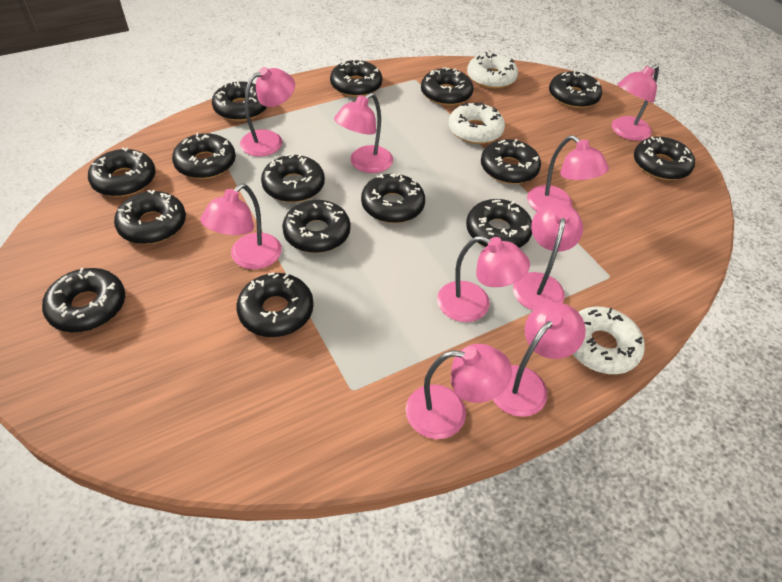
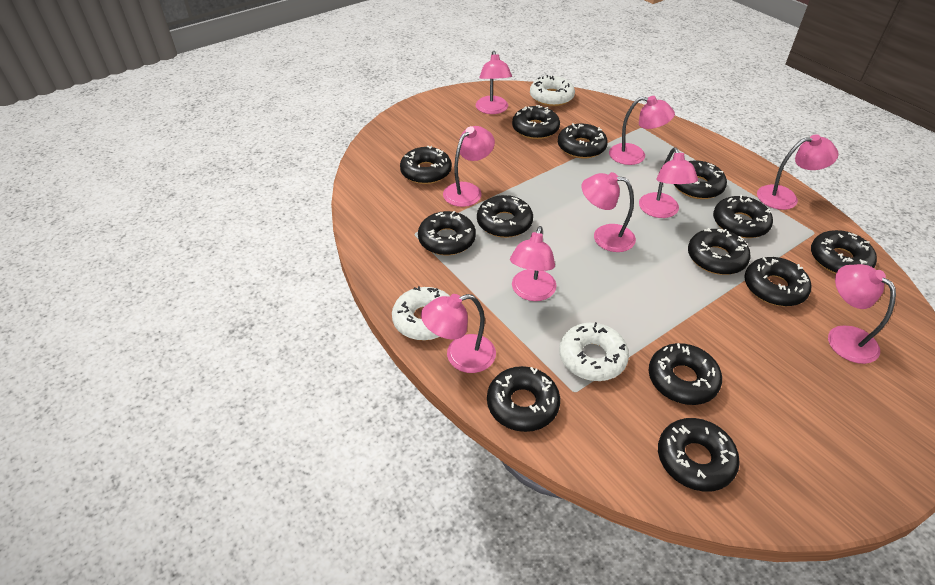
black donut: 15 -> 13

